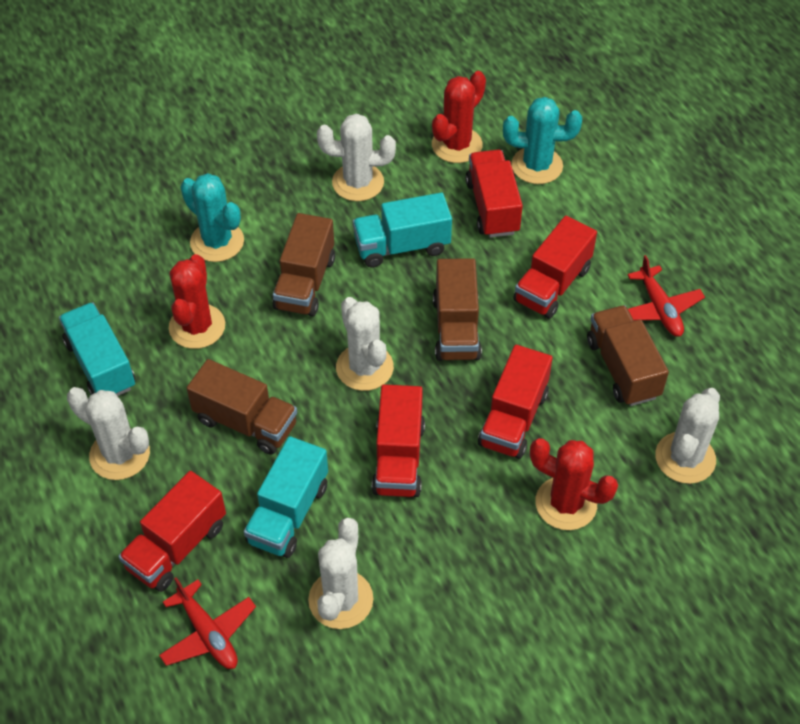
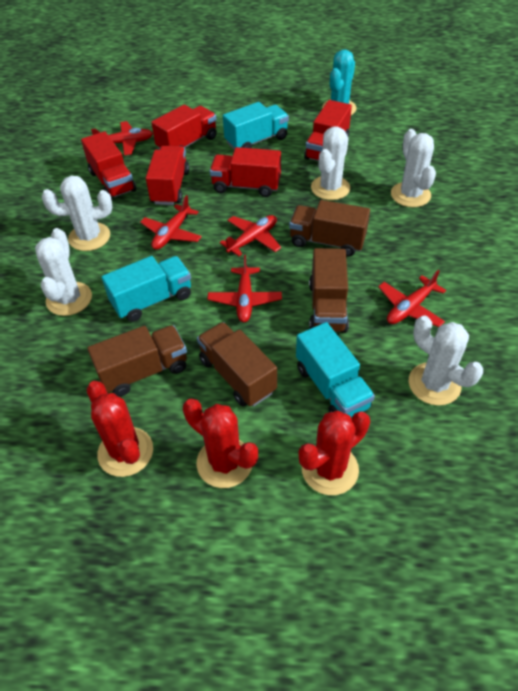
red plane: 2 -> 5
turquoise cactus: 2 -> 1

